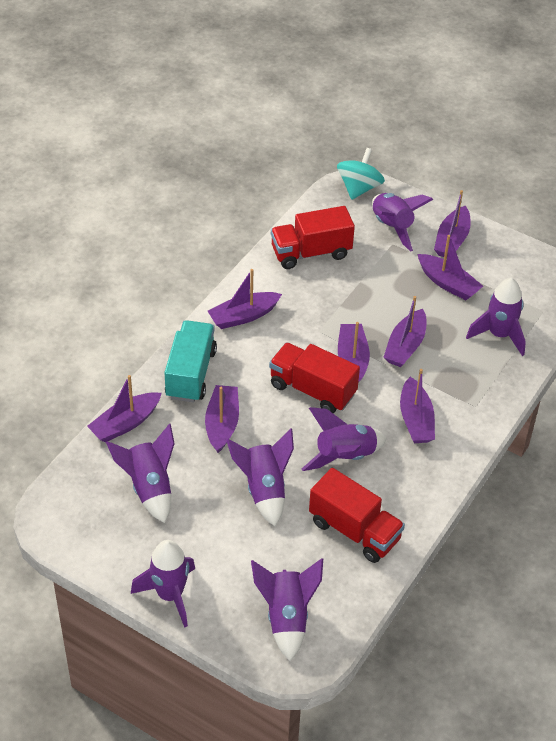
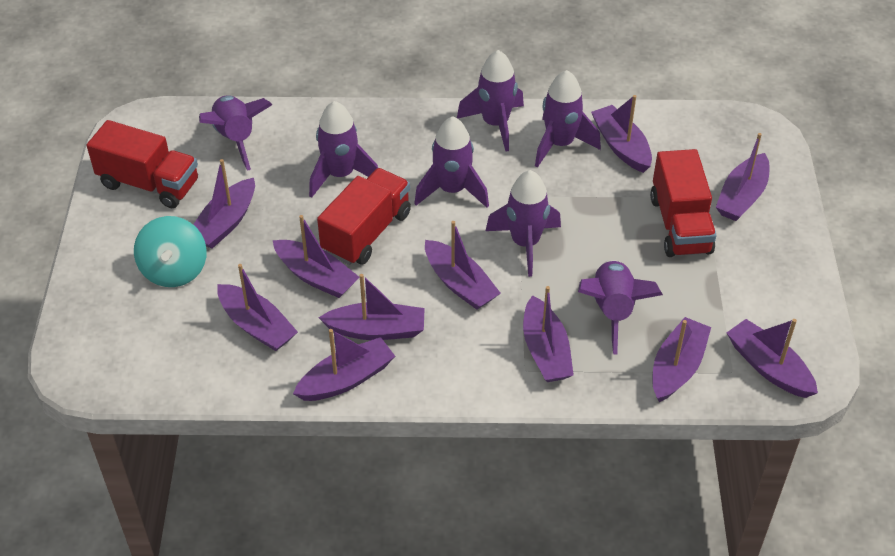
purple boat: 8 -> 11
turquoise truck: 1 -> 0

